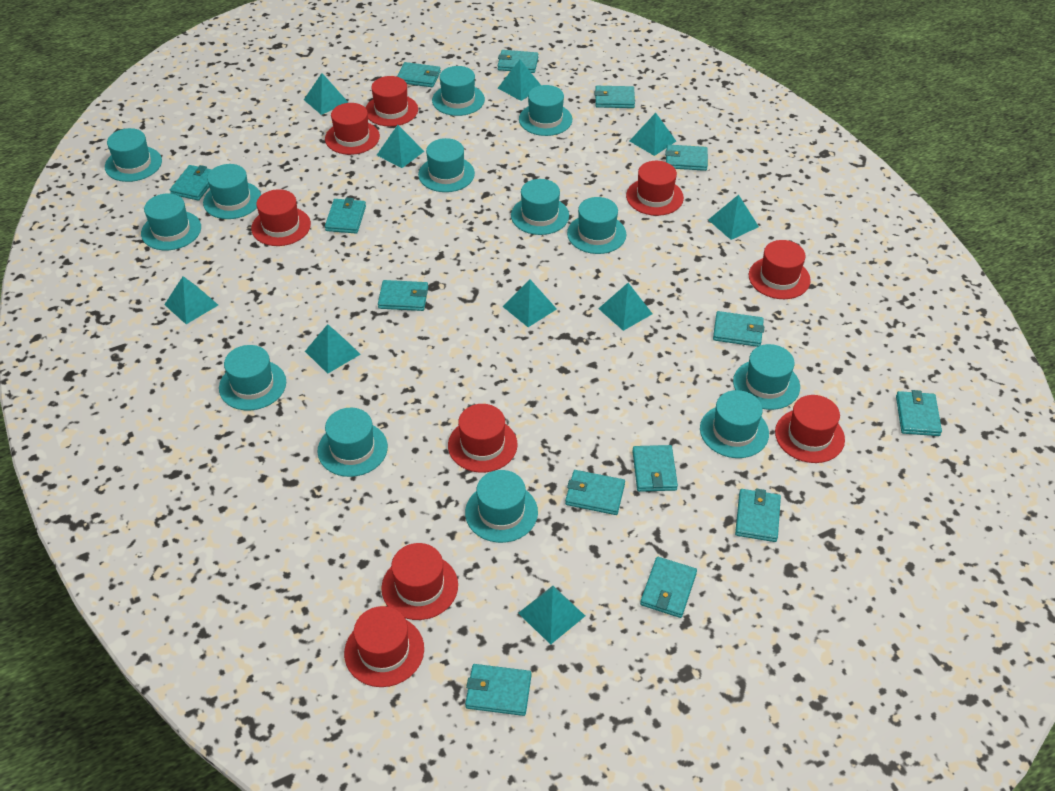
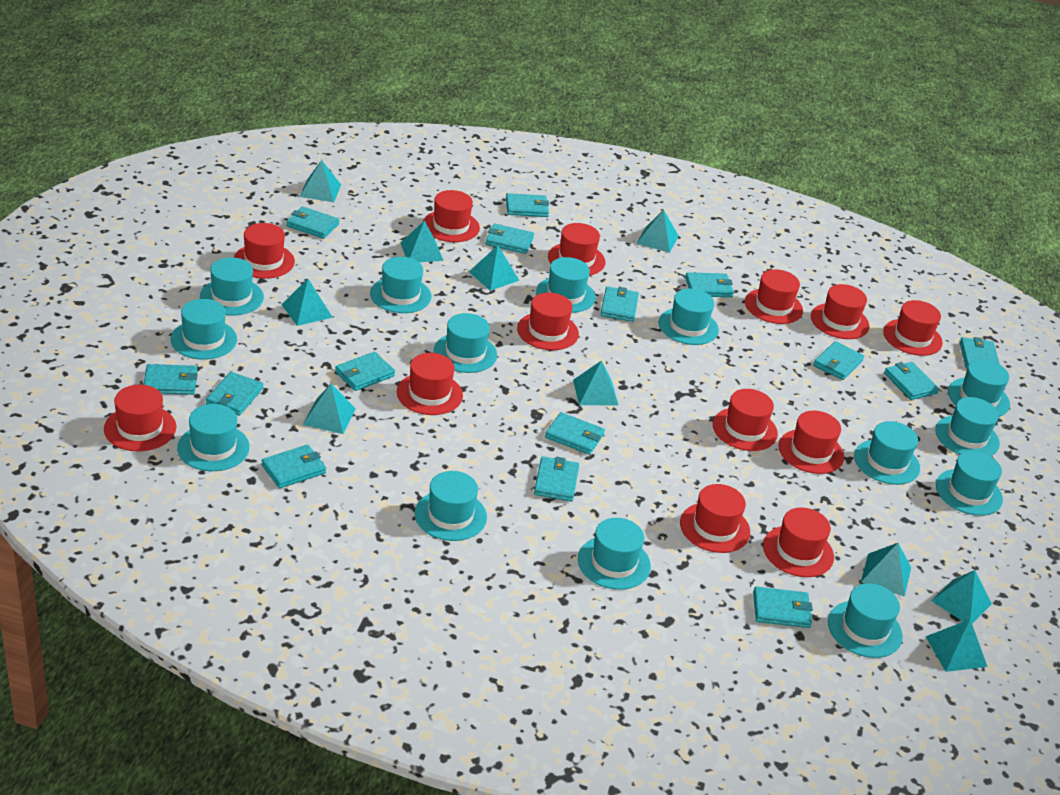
red hat: 9 -> 13
turquoise hat: 13 -> 14
turquoise wallet: 14 -> 15

